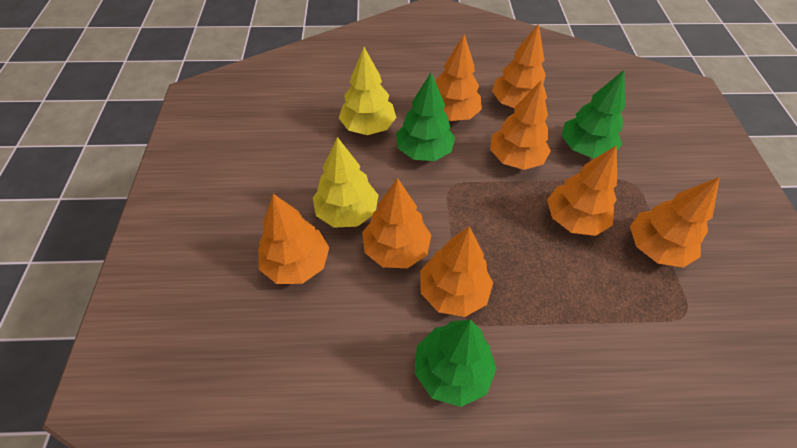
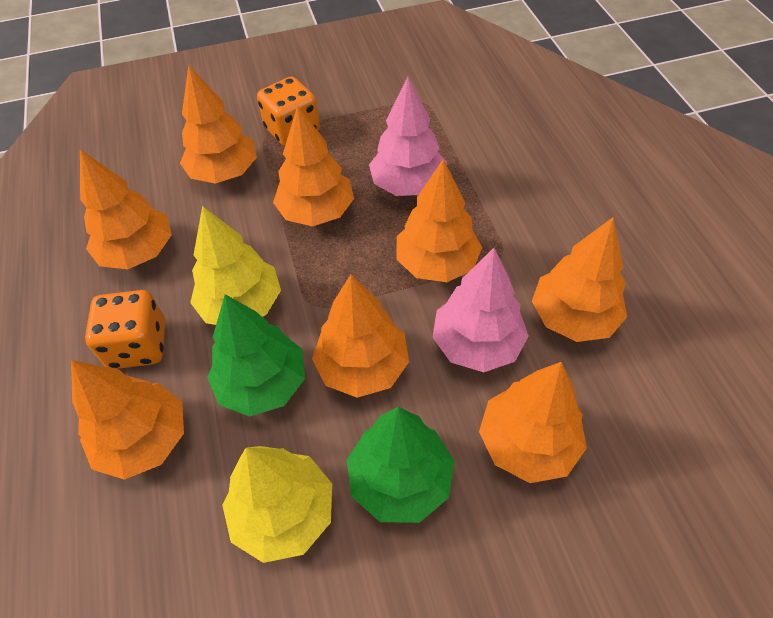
green tree: 3 -> 2
orange dice: 0 -> 2
pink tree: 0 -> 2

